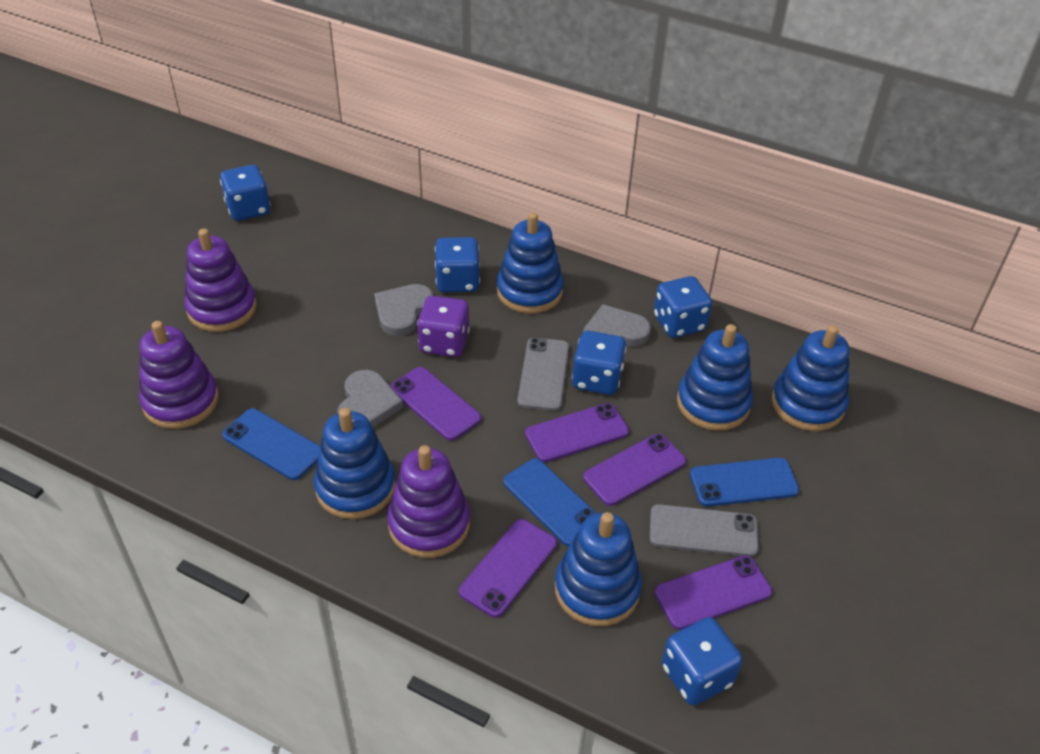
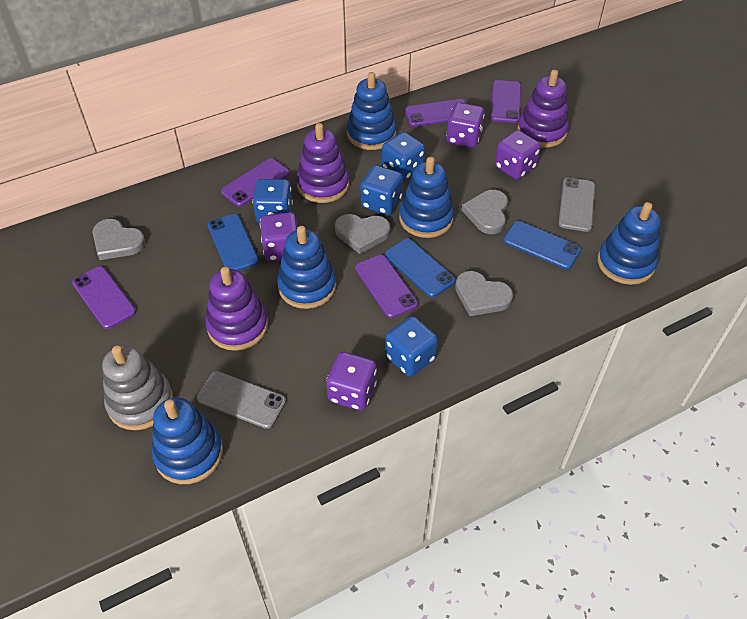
blue dice: 5 -> 4
grey heart: 3 -> 4
grey stacking toy: 0 -> 1
purple dice: 1 -> 4

